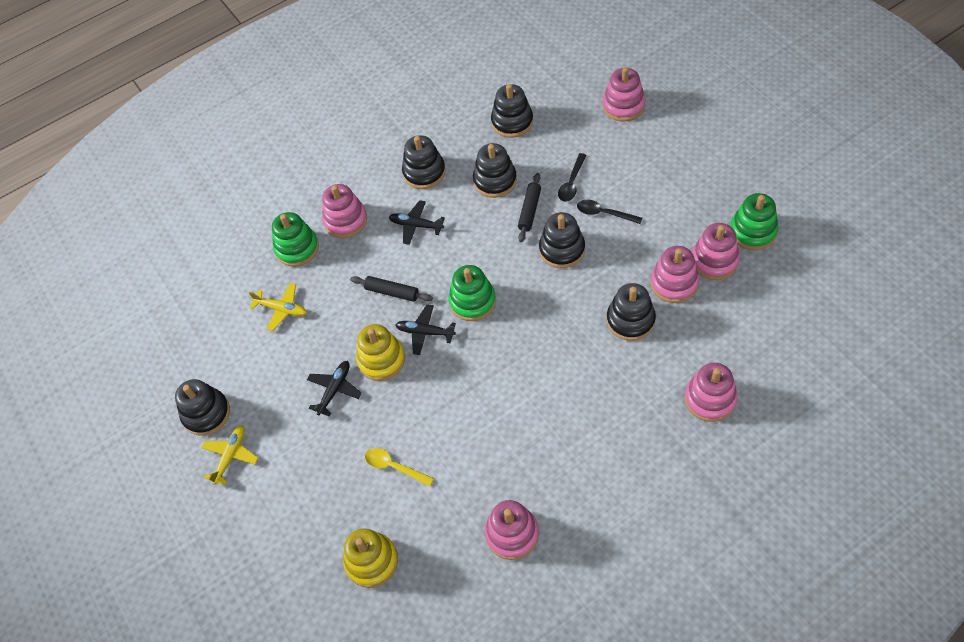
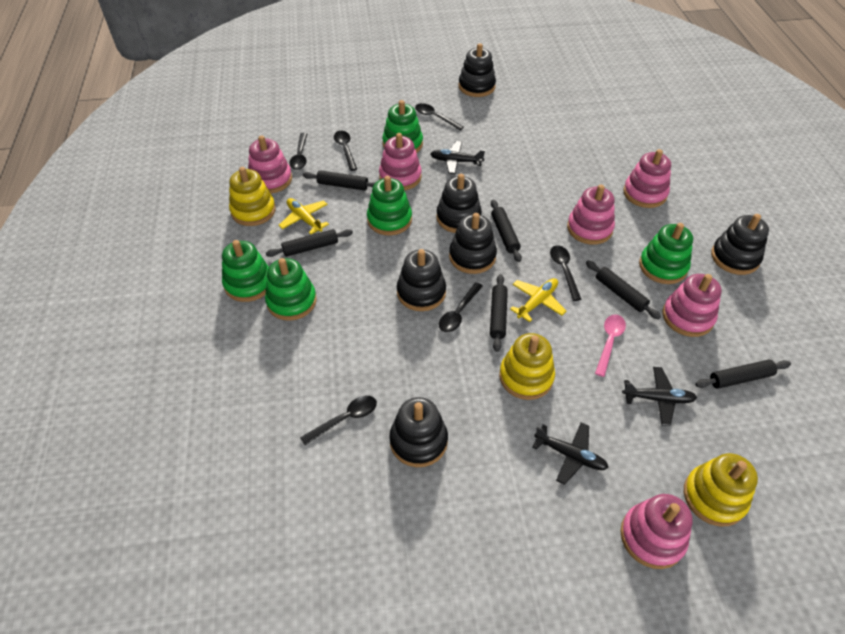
black rolling pin: 2 -> 6
black spoon: 2 -> 6
green stacking toy: 3 -> 5
pink spoon: 0 -> 1
yellow spoon: 1 -> 0
yellow stacking toy: 2 -> 3

